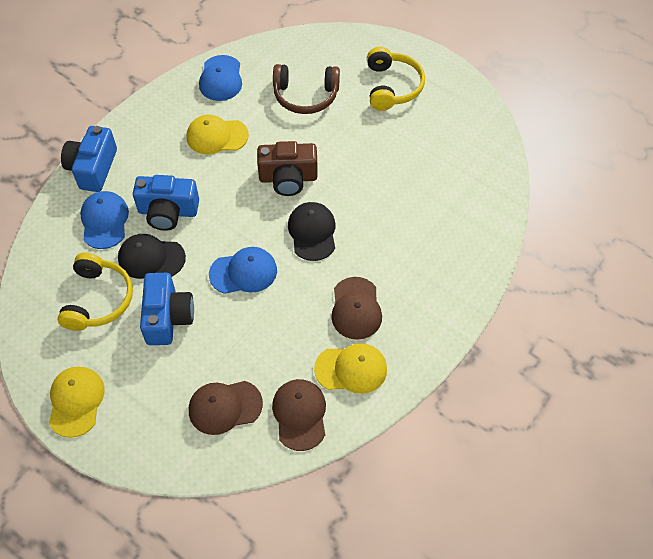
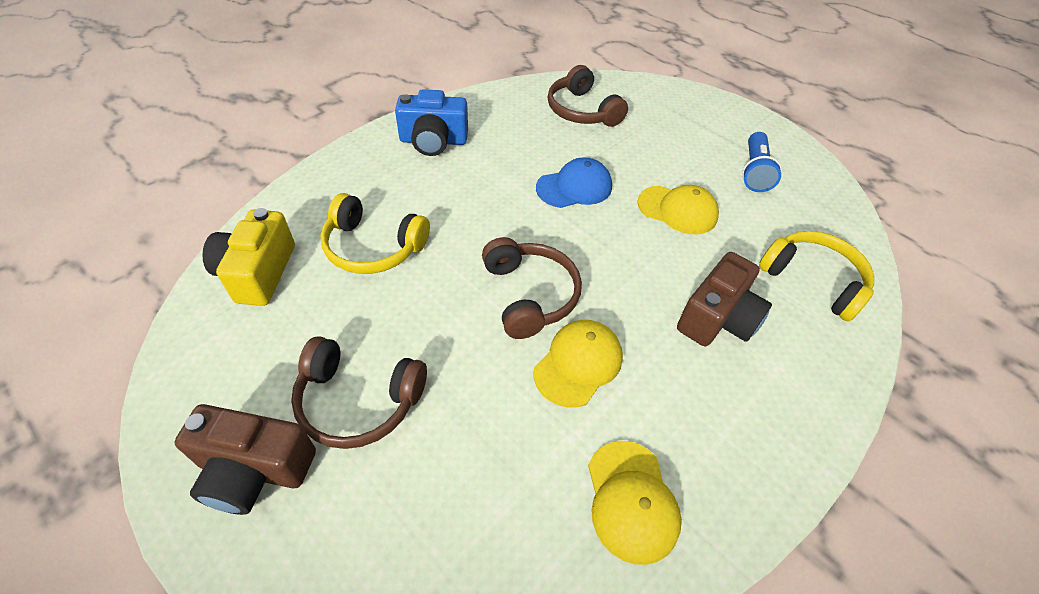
black cap: 2 -> 0
blue camera: 3 -> 1
blue cap: 3 -> 1
blue flashlight: 0 -> 1
brown camera: 1 -> 2
brown cap: 3 -> 0
brown headphones: 1 -> 3
yellow camera: 0 -> 1

